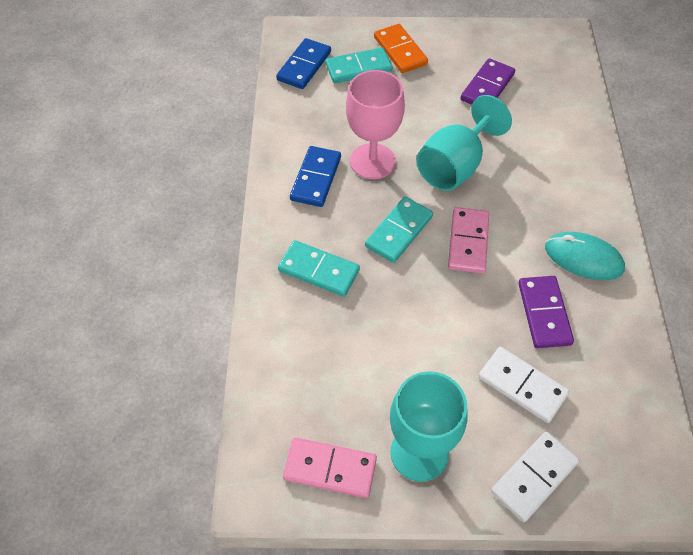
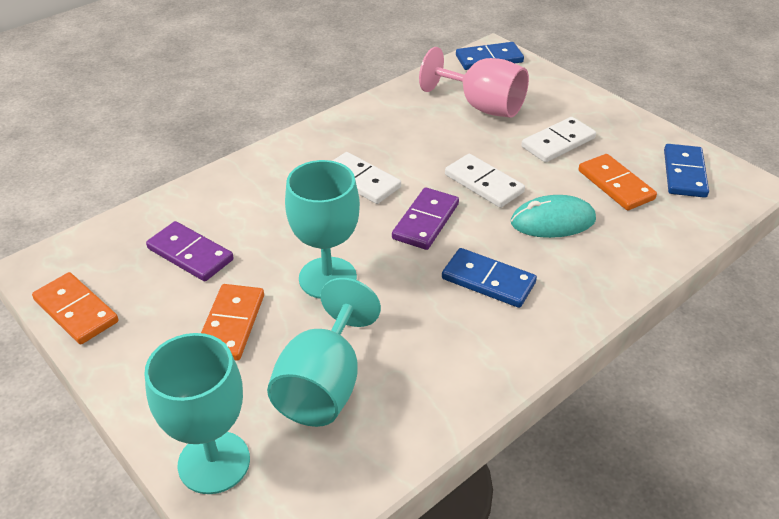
blue domino: 2 -> 3
orange domino: 1 -> 3
pink domino: 2 -> 0
turquoise domino: 3 -> 0
turquoise goblet: 2 -> 3
white domino: 2 -> 3

